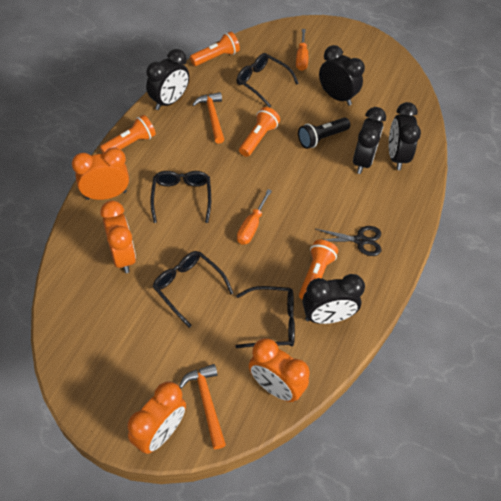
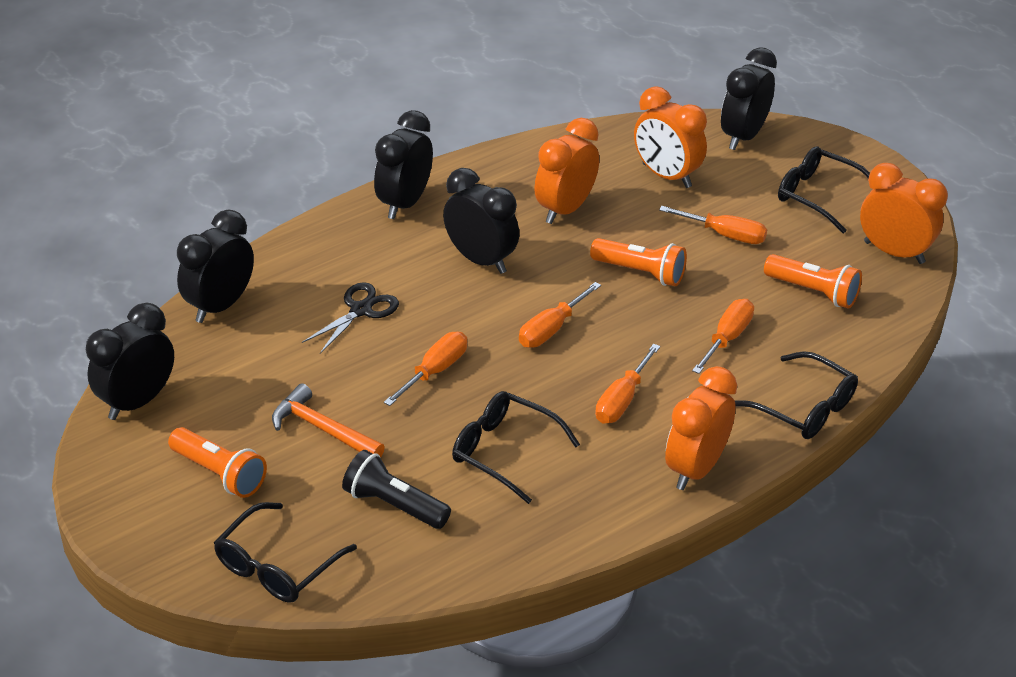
orange flashlight: 4 -> 3
orange hammer: 2 -> 1
orange screwdriver: 2 -> 5

